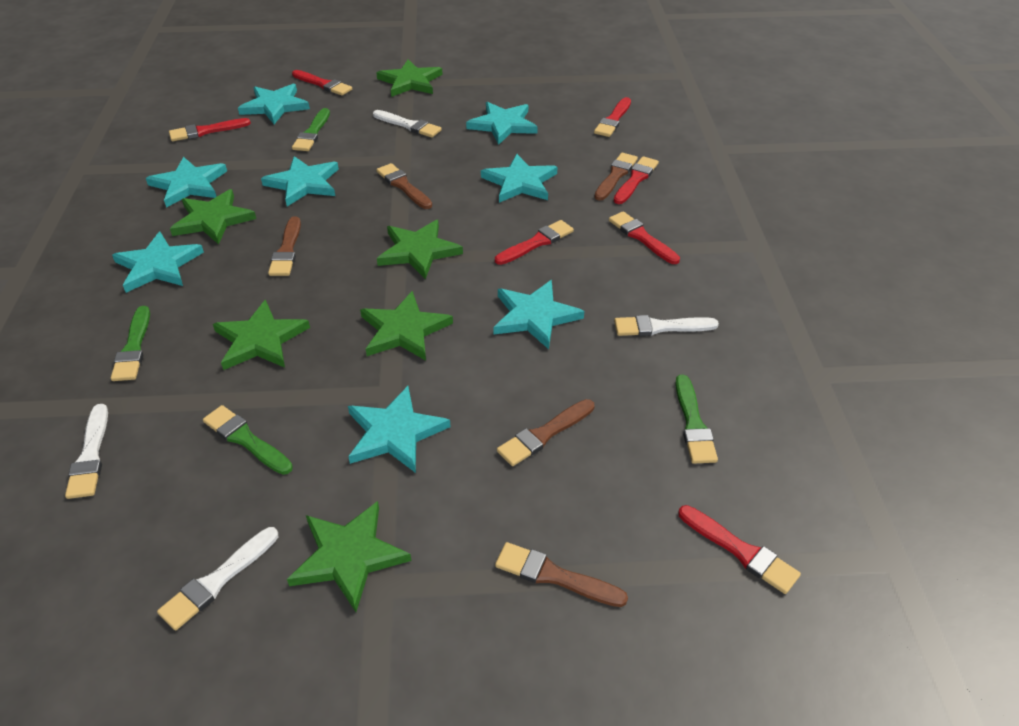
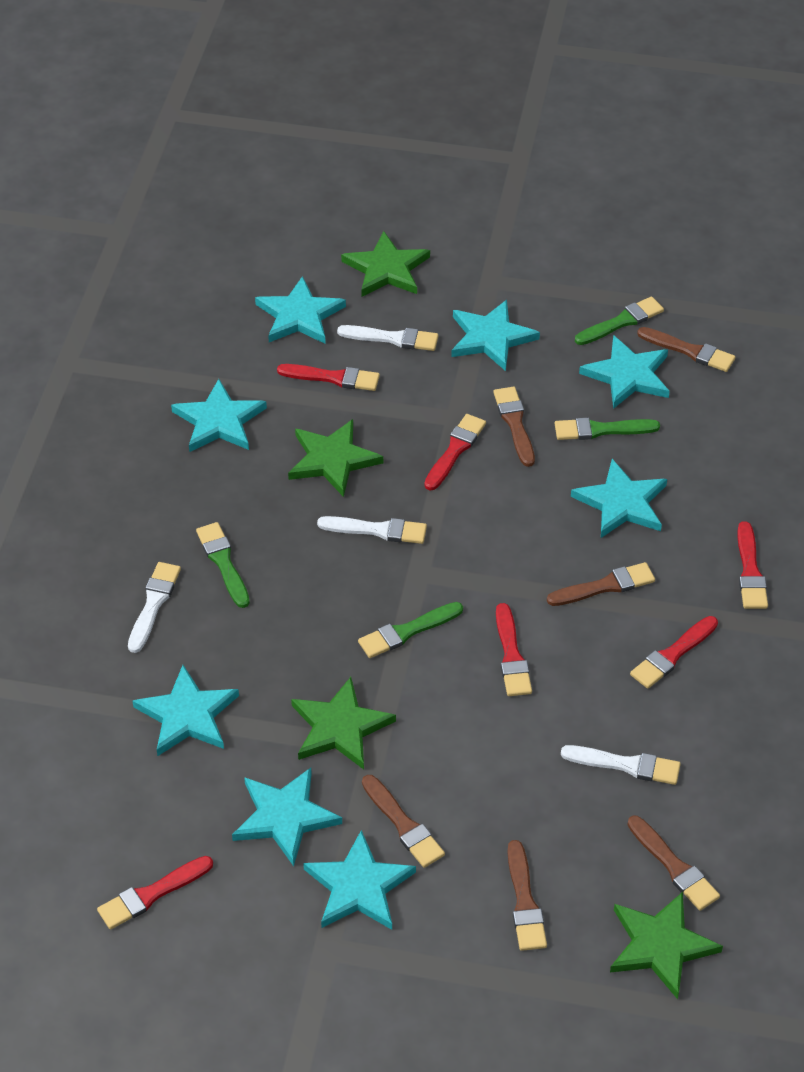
brown brush: 5 -> 6
green star: 6 -> 4
red brush: 7 -> 6

